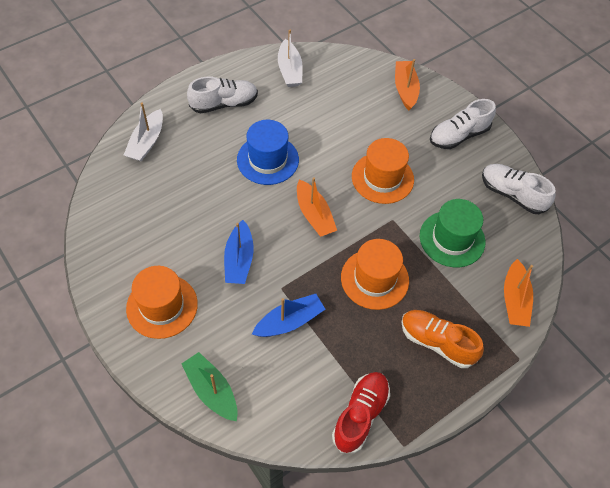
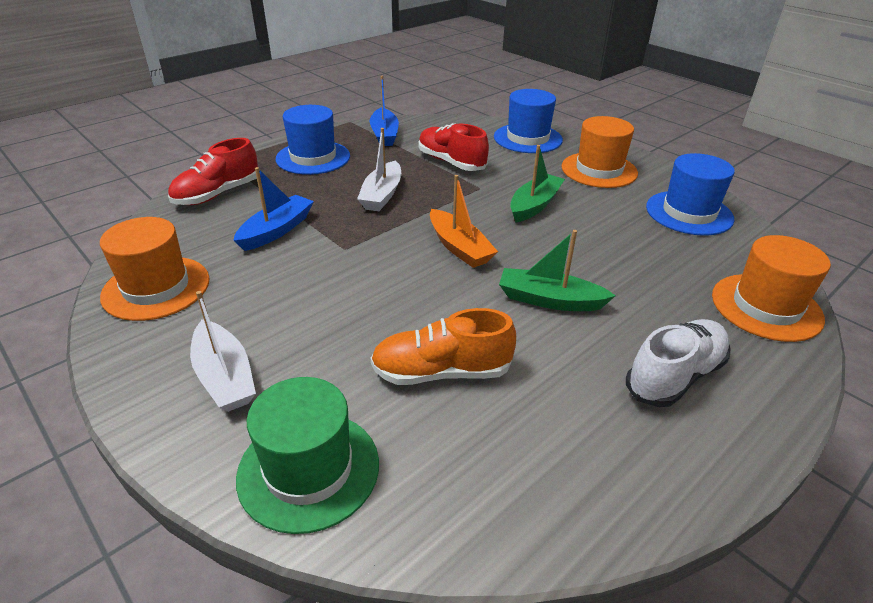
blue hat: 1 -> 3
green boat: 1 -> 2
orange boat: 3 -> 1
red shoe: 1 -> 2
white shoe: 3 -> 1

